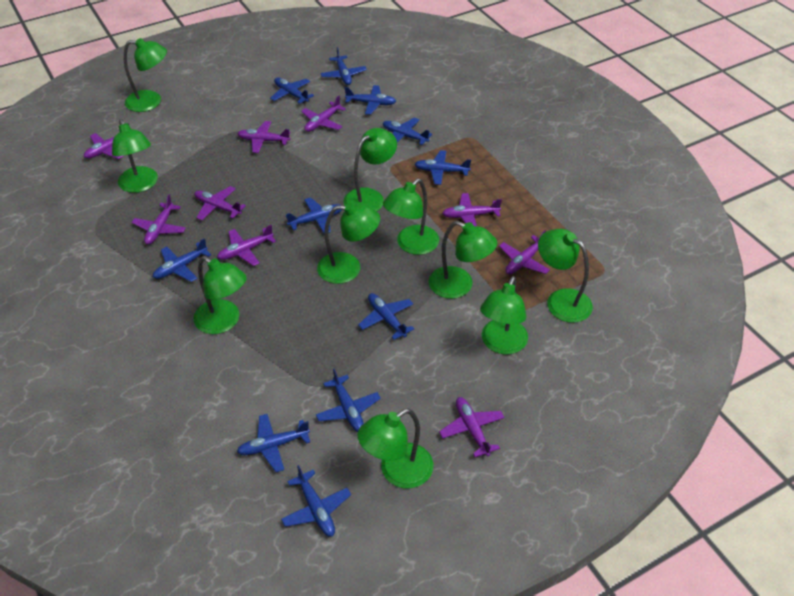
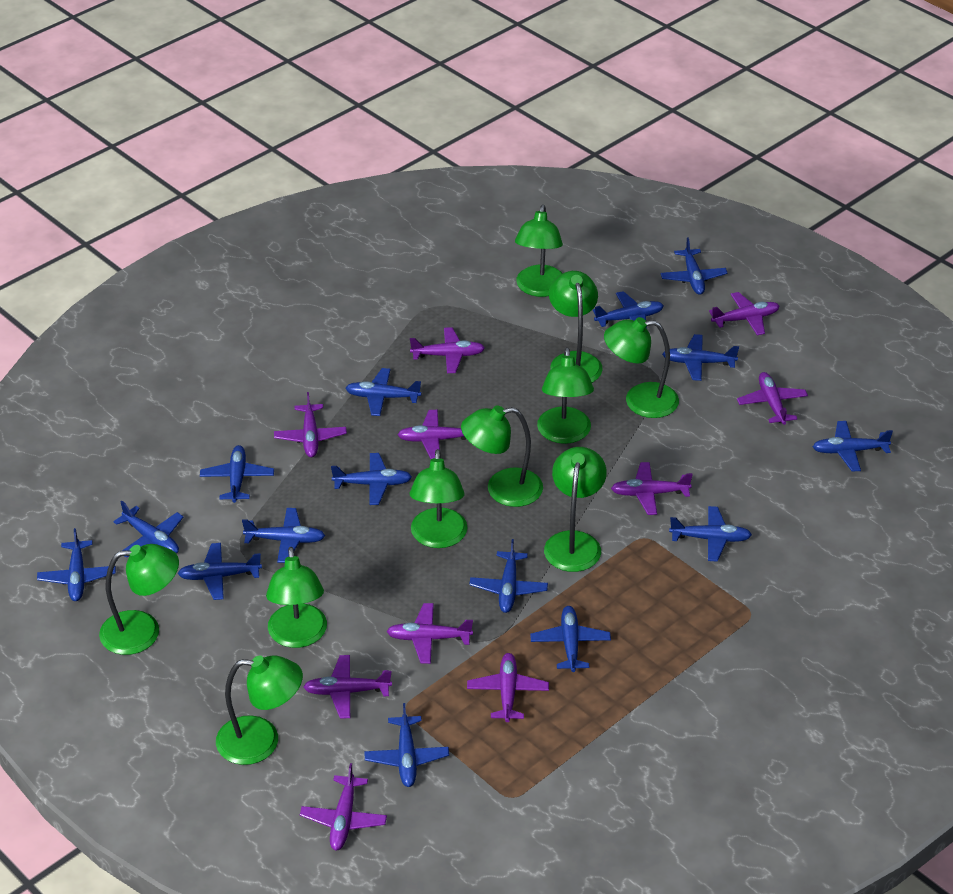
blue plane: 11 -> 15
purple plane: 9 -> 10

